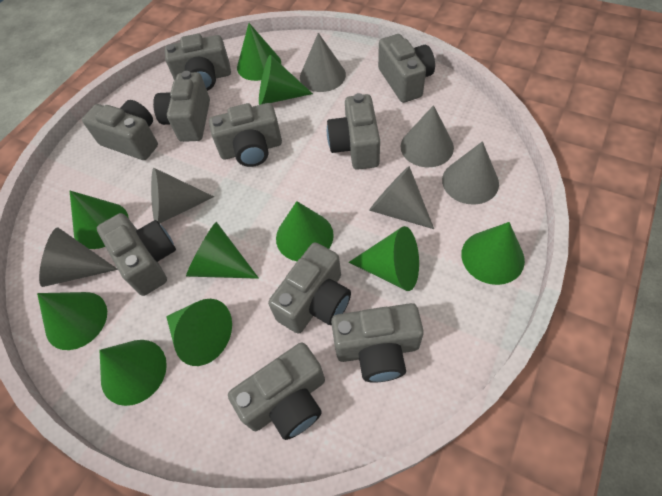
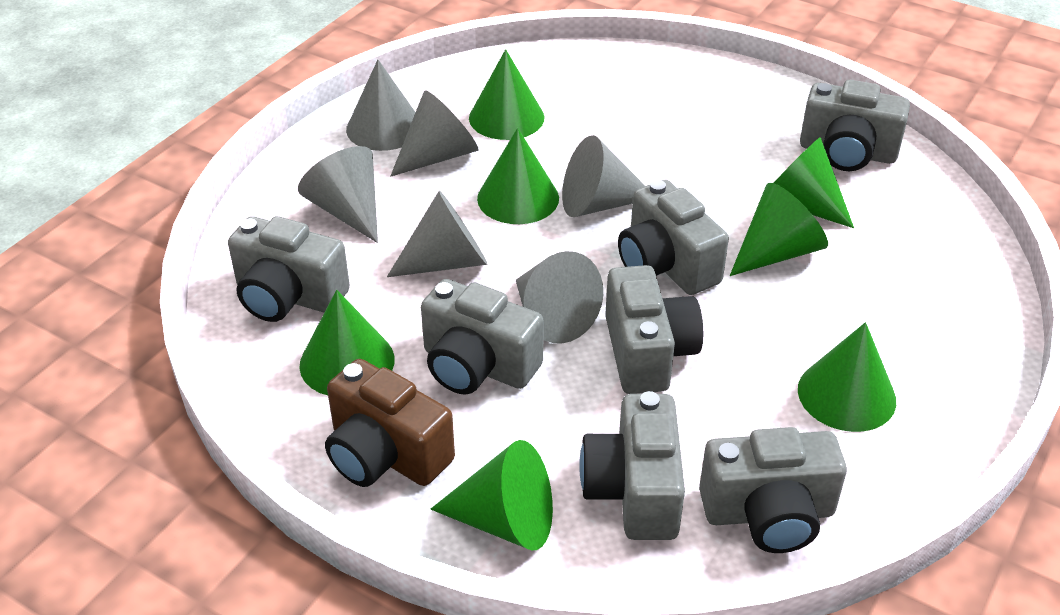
brown camera: 0 -> 1
green cone: 10 -> 7
grey camera: 10 -> 7

